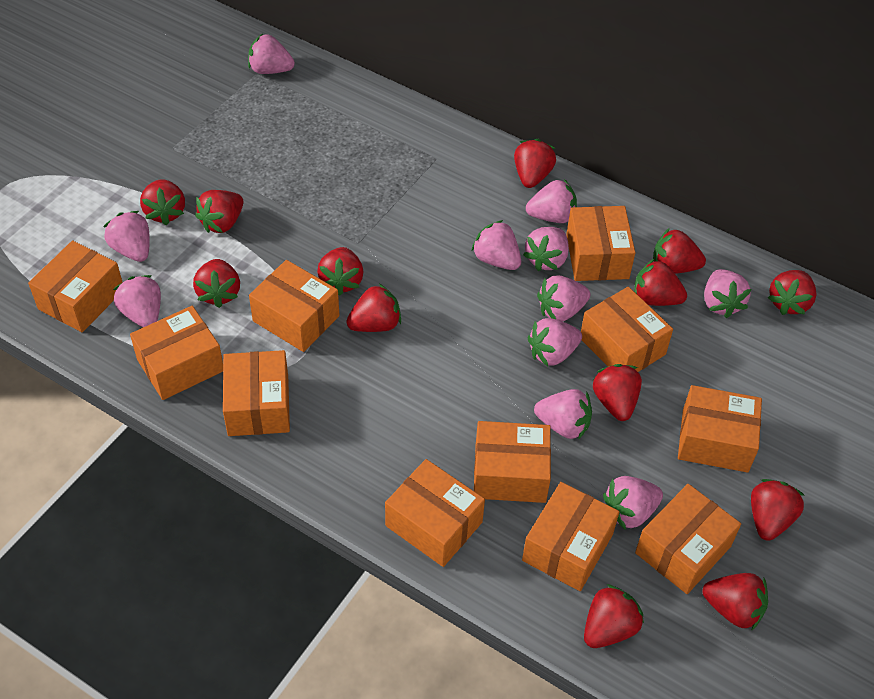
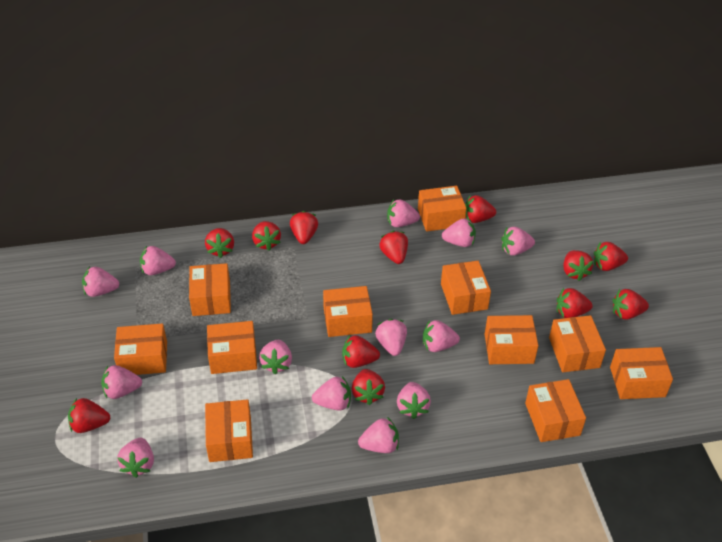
pink strawberry: 11 -> 13
red strawberry: 13 -> 12

